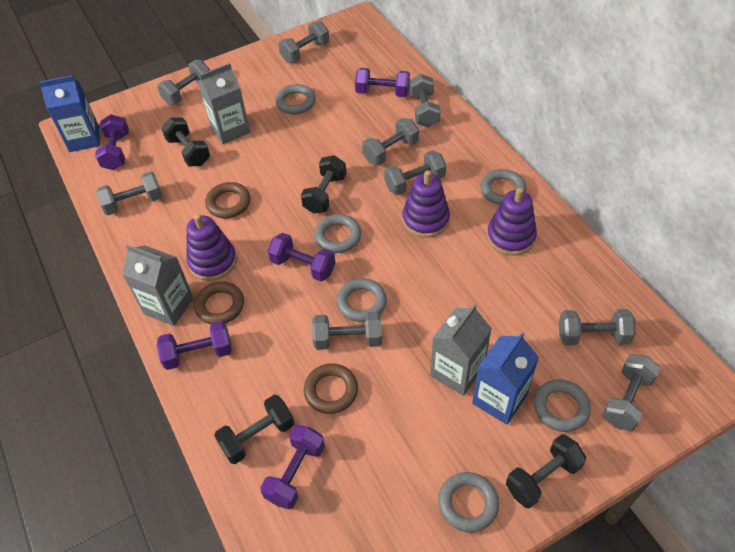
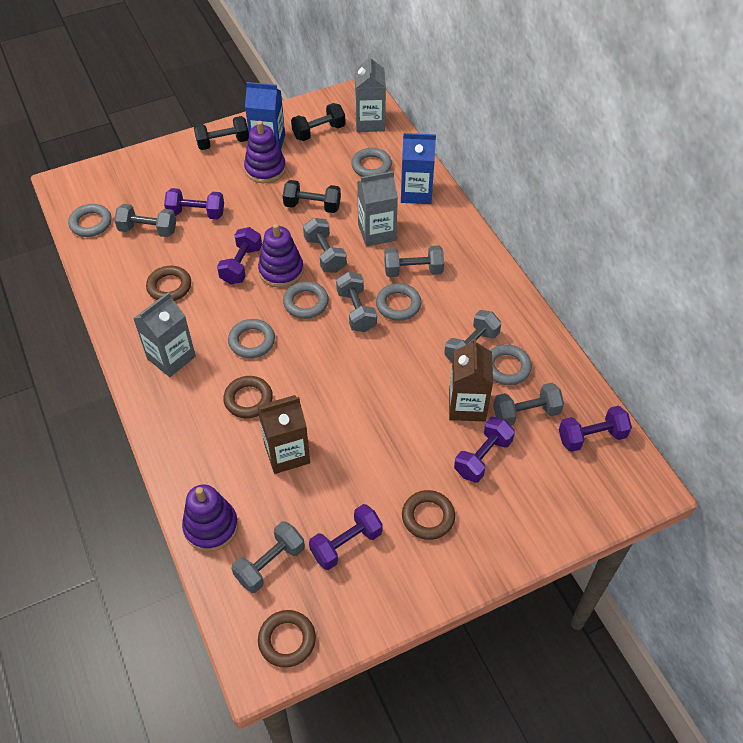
black dumbbell: 4 -> 3
brown carton: 0 -> 2
brown ring: 3 -> 4
grey dumbbell: 9 -> 7

